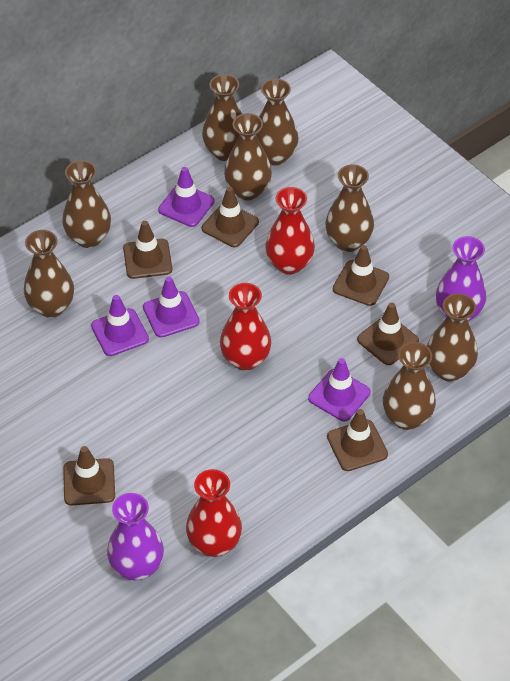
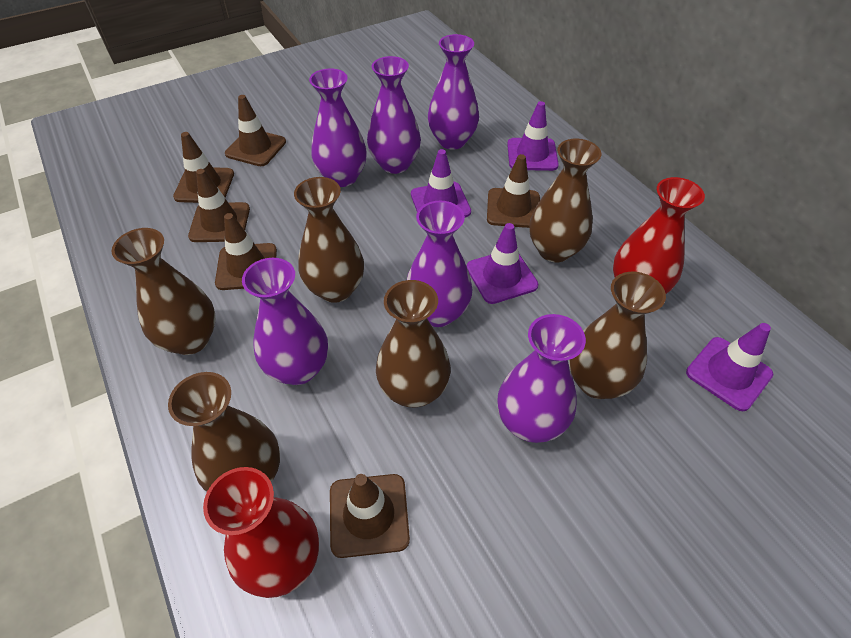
brown vase: 8 -> 6
purple vase: 2 -> 6
red vase: 3 -> 2

